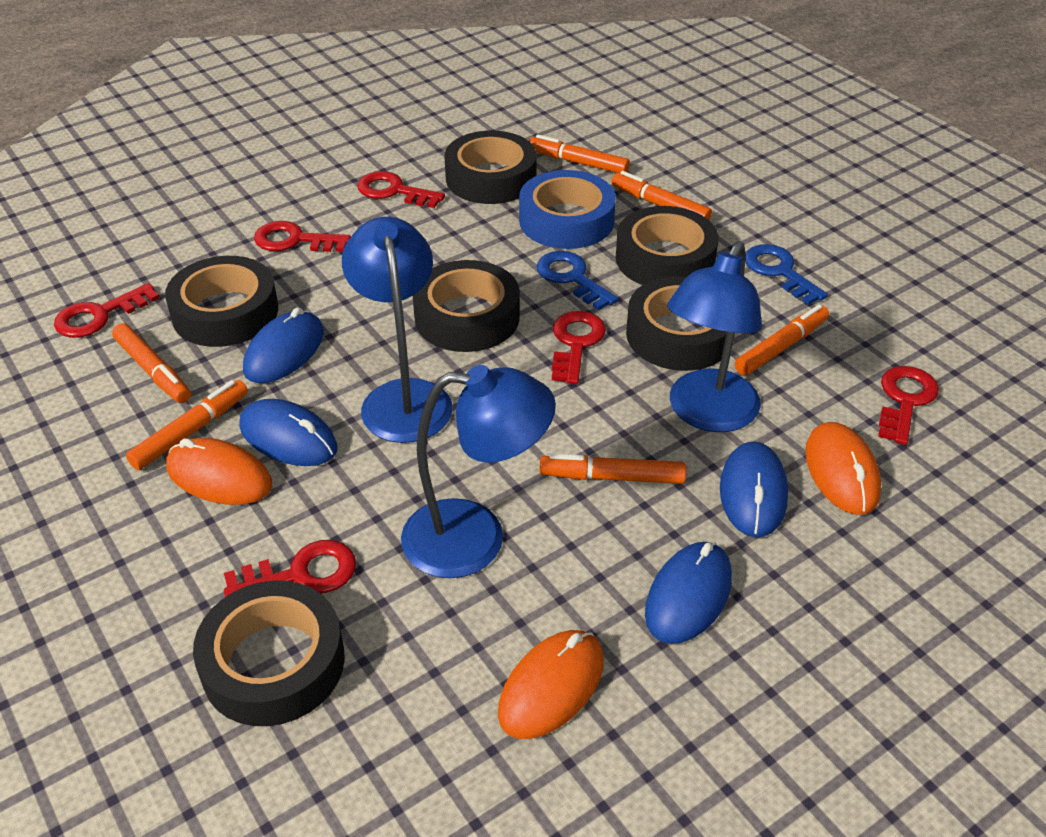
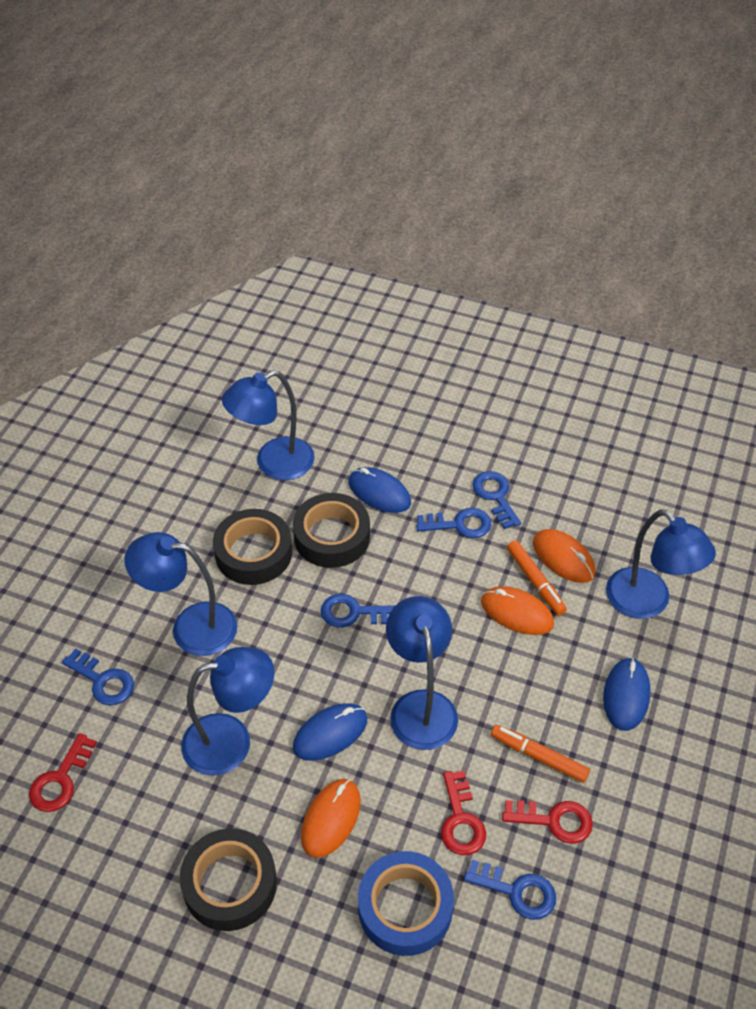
black tape: 6 -> 3
blue key: 2 -> 5
blue lamp: 3 -> 5
blue mouse: 4 -> 3
orange marker: 6 -> 2
red key: 6 -> 3

